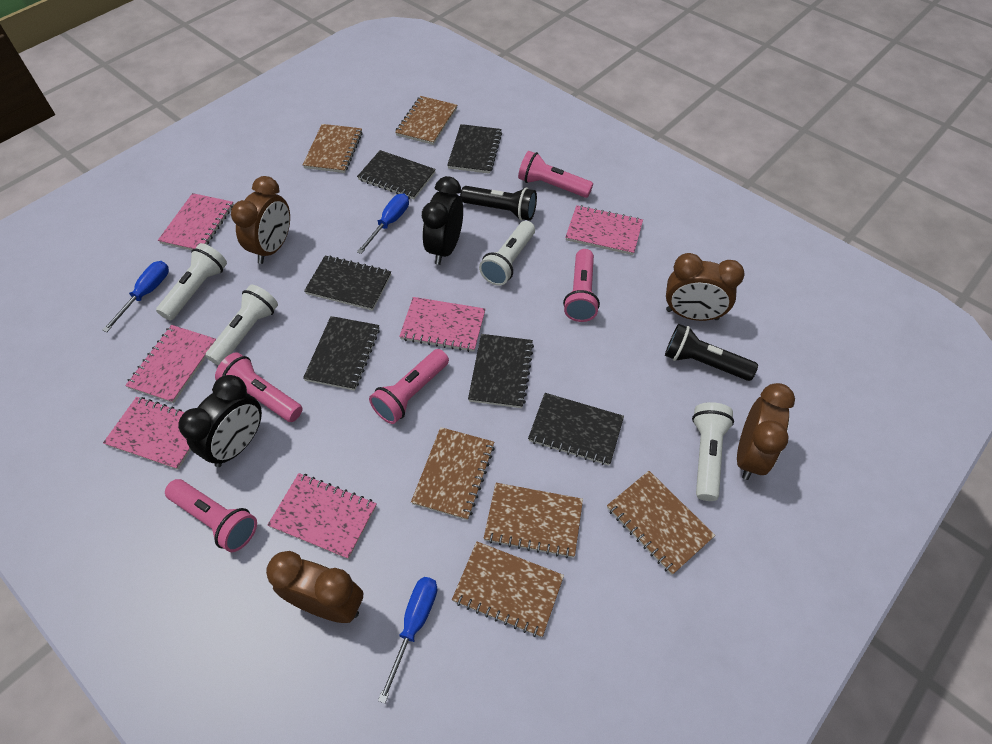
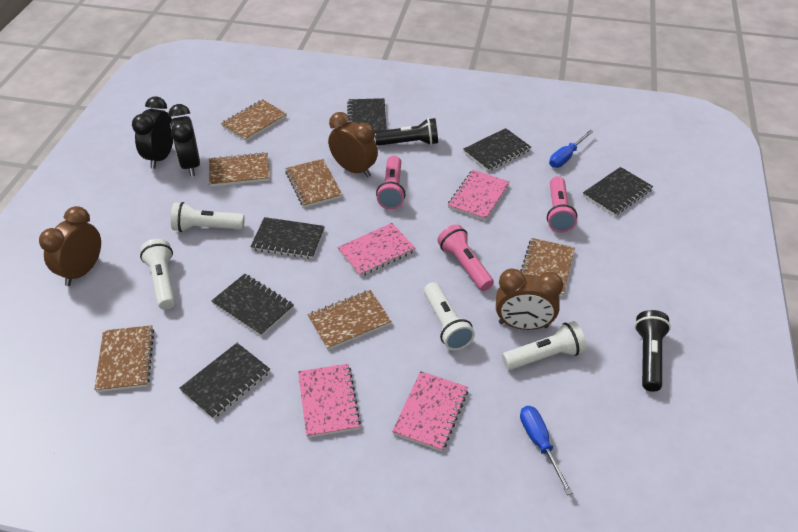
blue screwdriver: 3 -> 2
brown clock: 4 -> 3
pink flashlight: 5 -> 3
pink notebook: 6 -> 4

